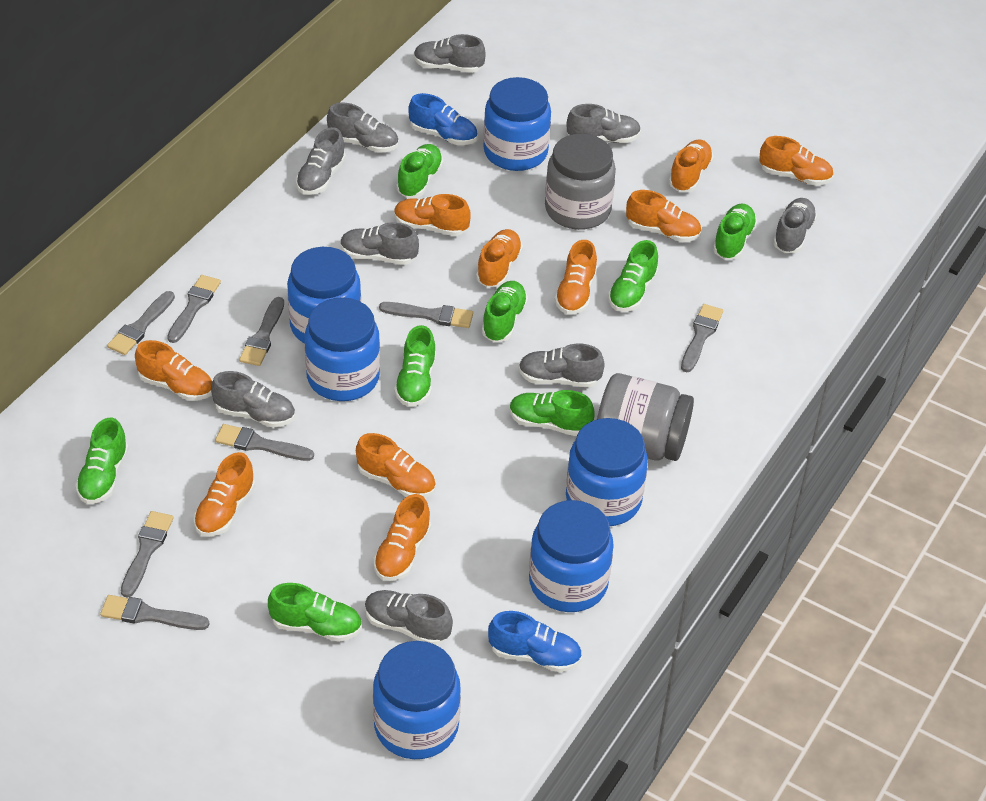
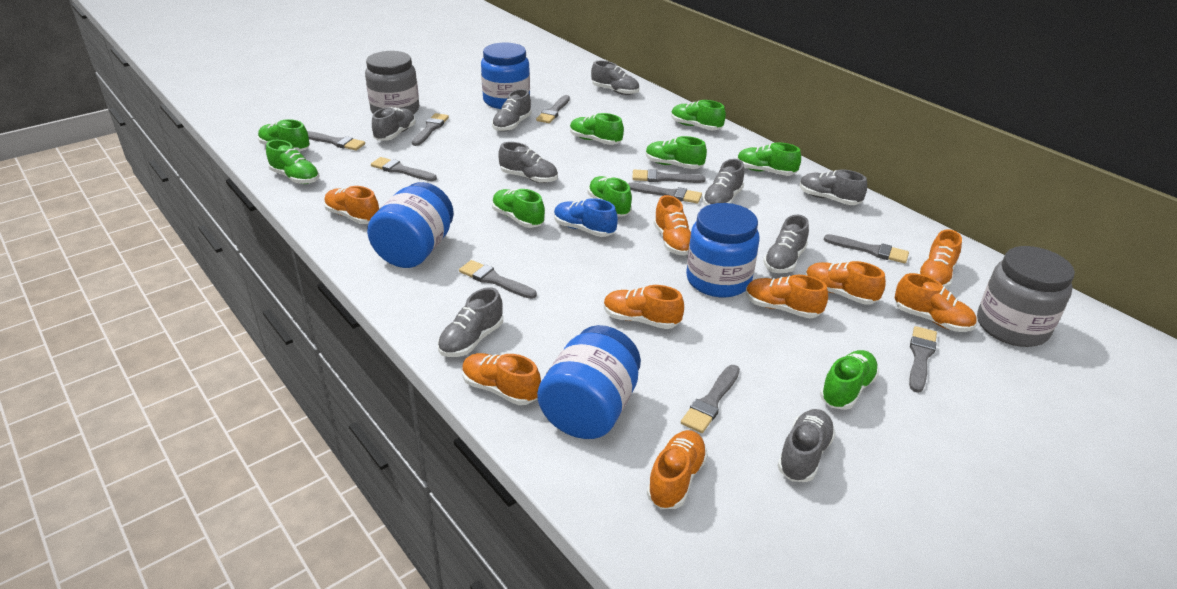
blue jar: 6 -> 4
blue shoe: 2 -> 1
green shoe: 8 -> 9
grey brush: 8 -> 10
orange shoe: 10 -> 9

